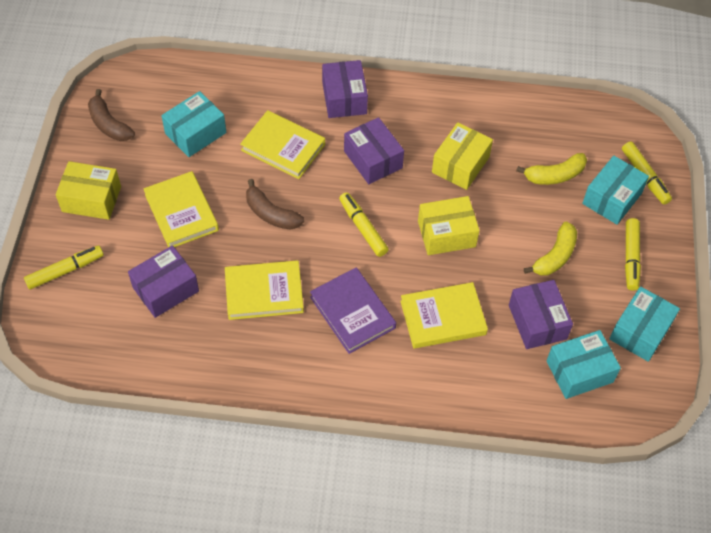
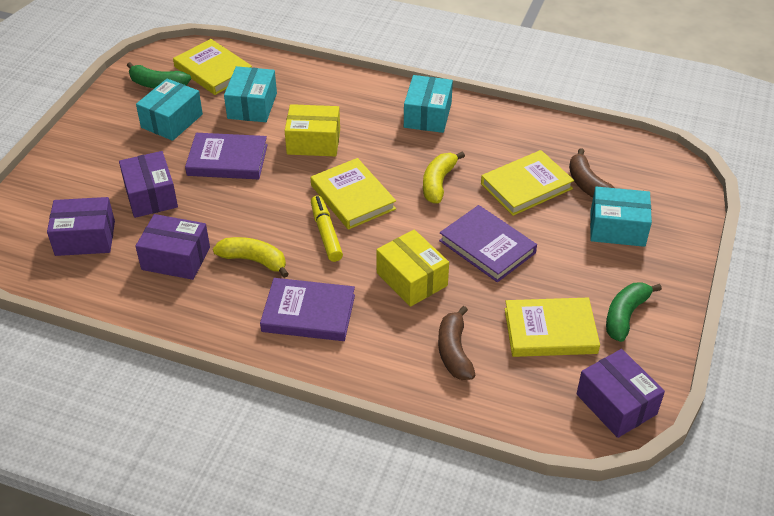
green banana: 0 -> 2
purple book: 1 -> 3
yellow box: 3 -> 2
yellow marker: 4 -> 1

